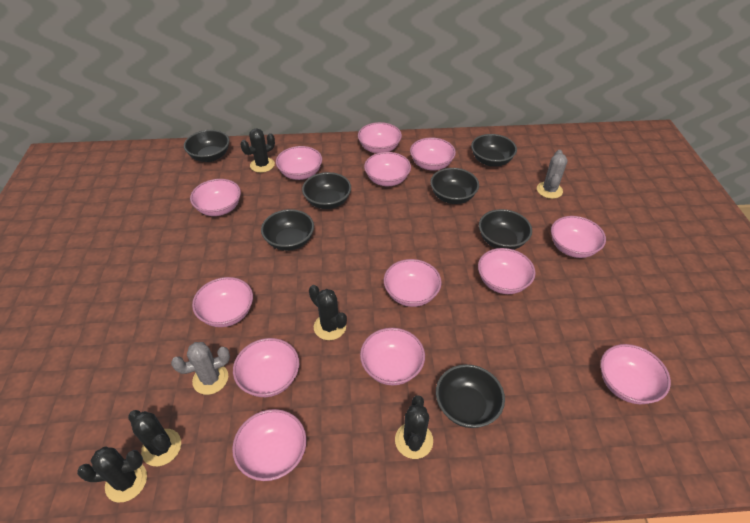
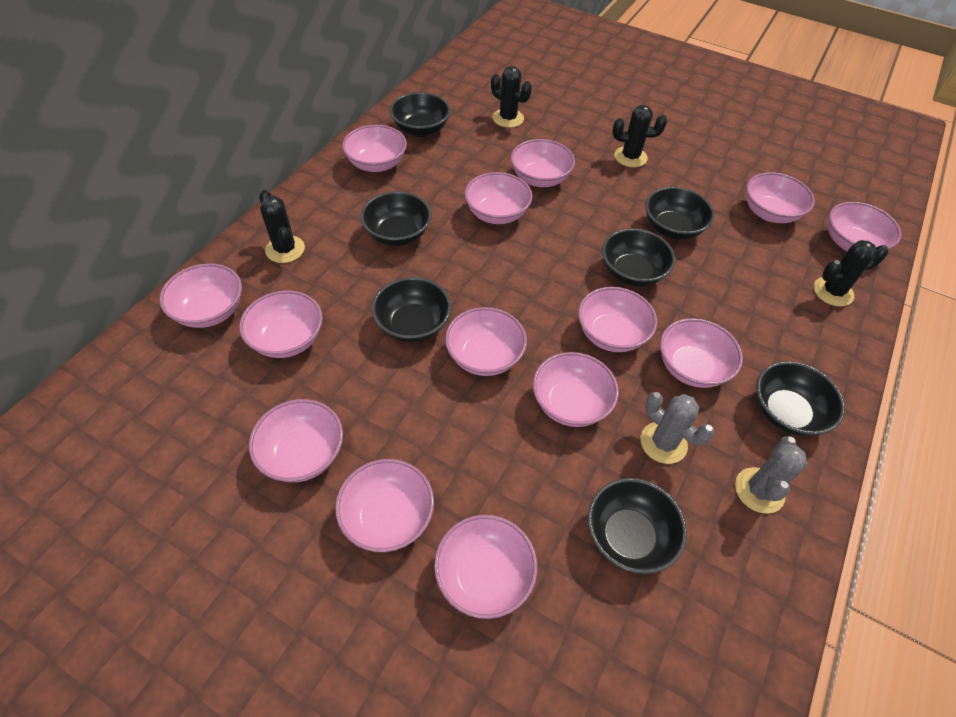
black cactus: 5 -> 4
pink bowl: 13 -> 14

